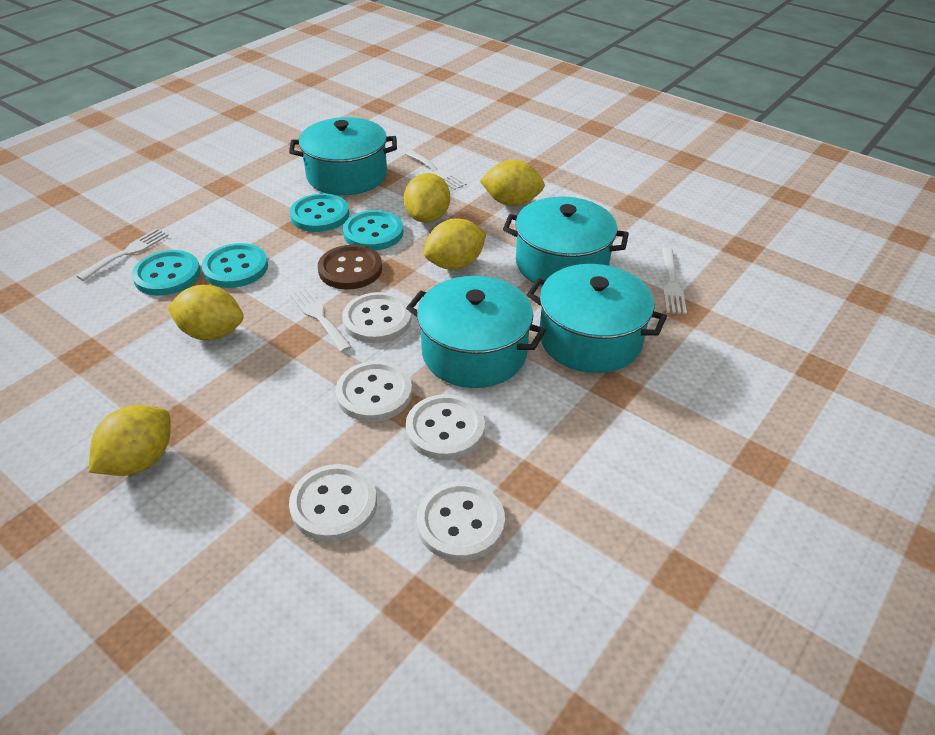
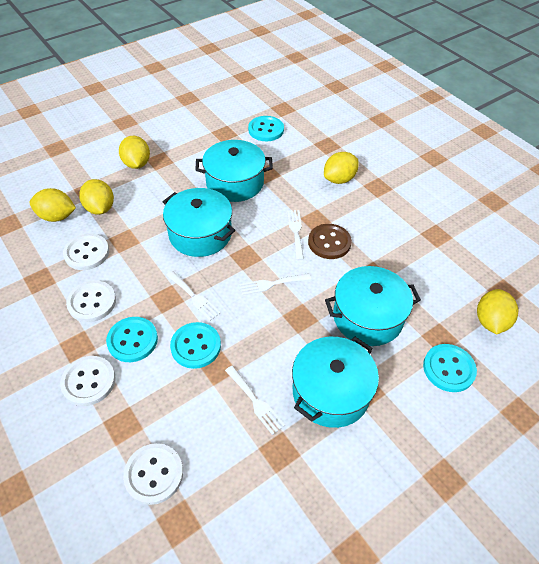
white button: 5 -> 4

